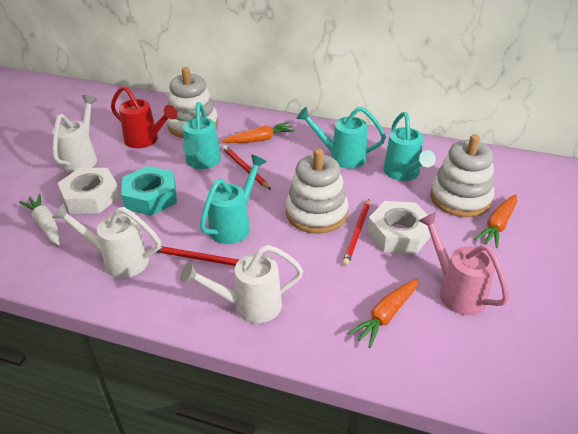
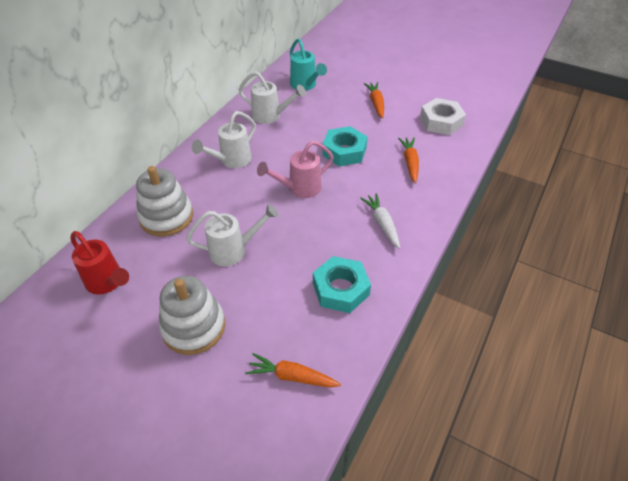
red pencil: 3 -> 0
turquoise nut: 1 -> 2
turquoise watering can: 4 -> 1
white nut: 2 -> 1
white stacking toy: 3 -> 2

